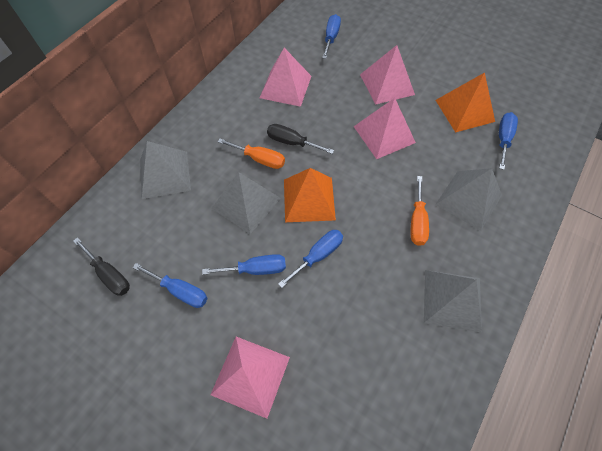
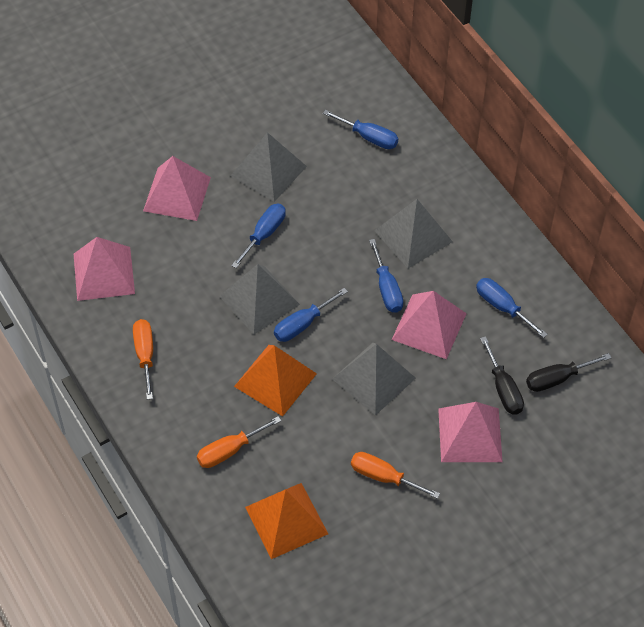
orange screwdriver: 2 -> 3

